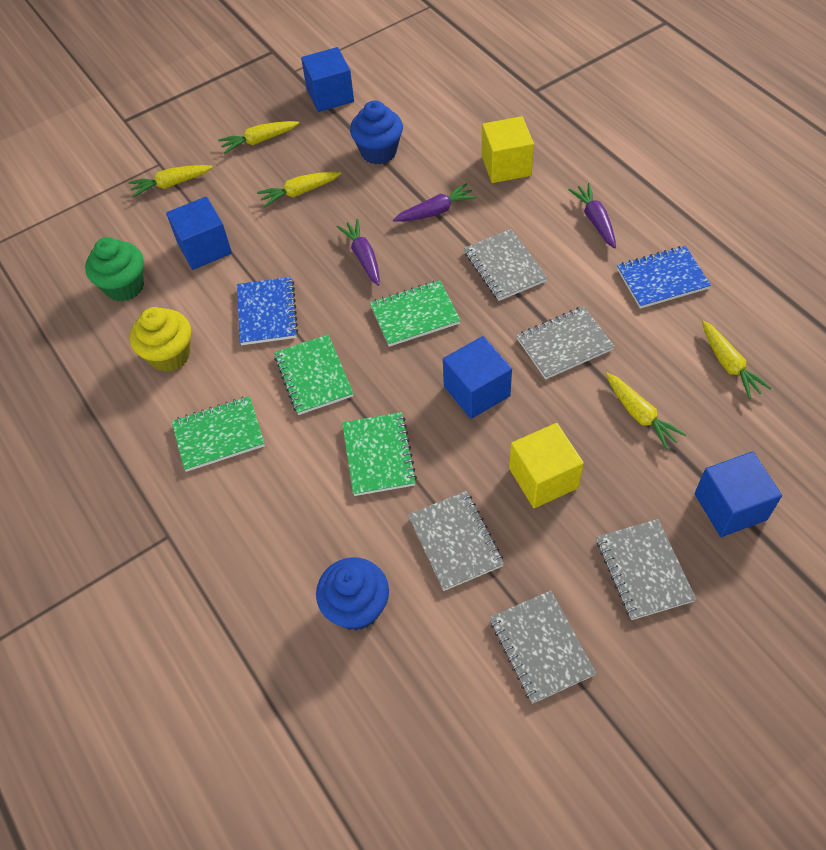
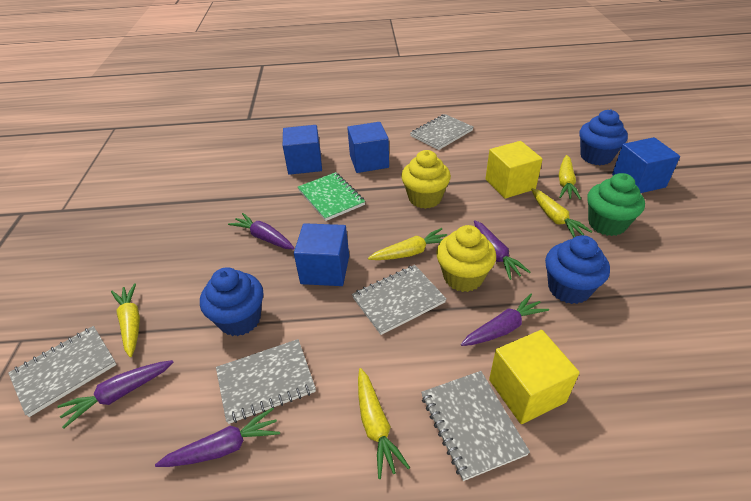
blue cupcake: 2 -> 3
blue notebook: 2 -> 0
green notebook: 4 -> 1
purple carrot: 3 -> 5
yellow cupcake: 1 -> 2

